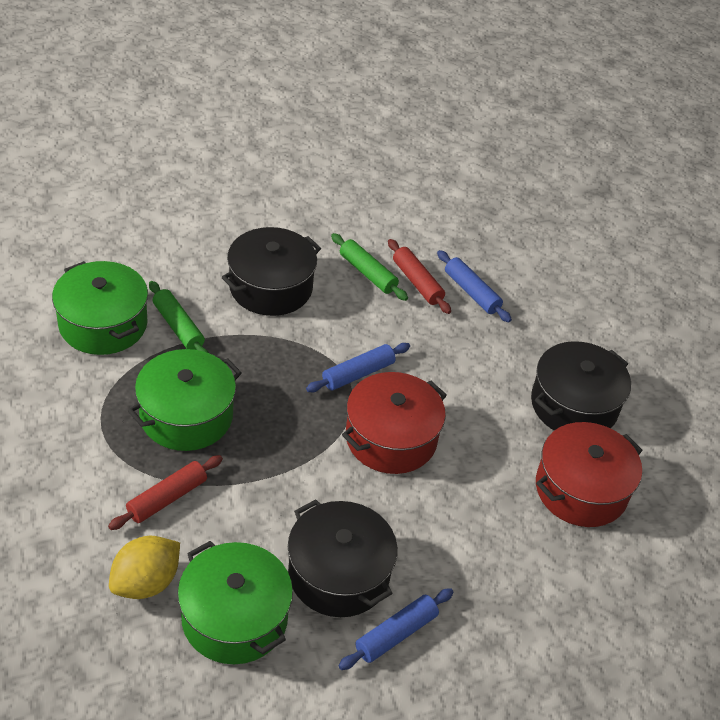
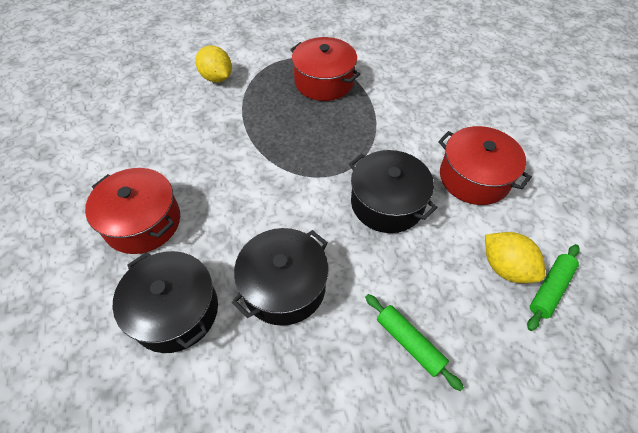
blue rolling pin: 3 -> 0
green pot: 3 -> 0
red pot: 2 -> 3
red rolling pin: 2 -> 0
yellow lemon: 1 -> 2

